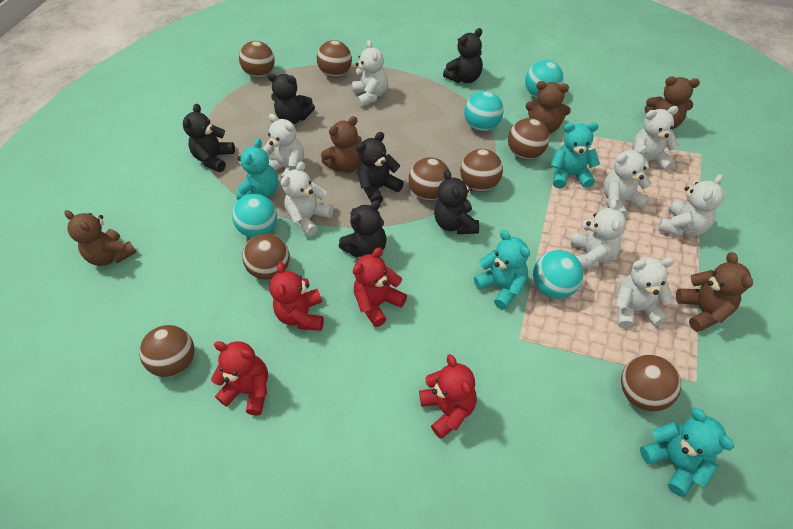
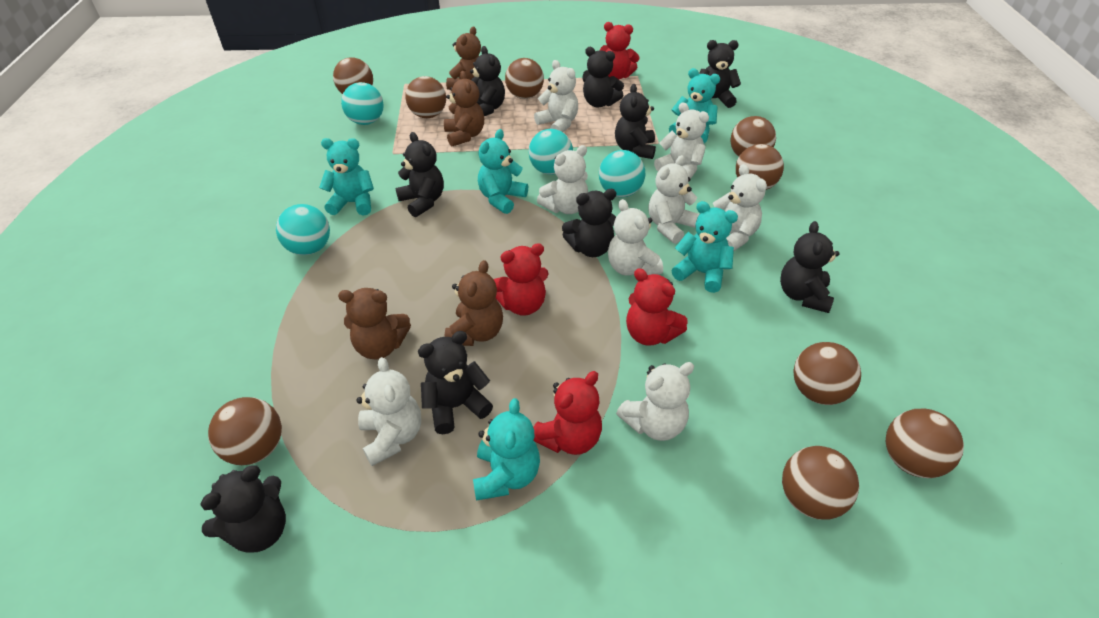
black teddy bear: 6 -> 9
brown ball: 8 -> 9
brown teddy bear: 5 -> 4
turquoise teddy bear: 4 -> 5

